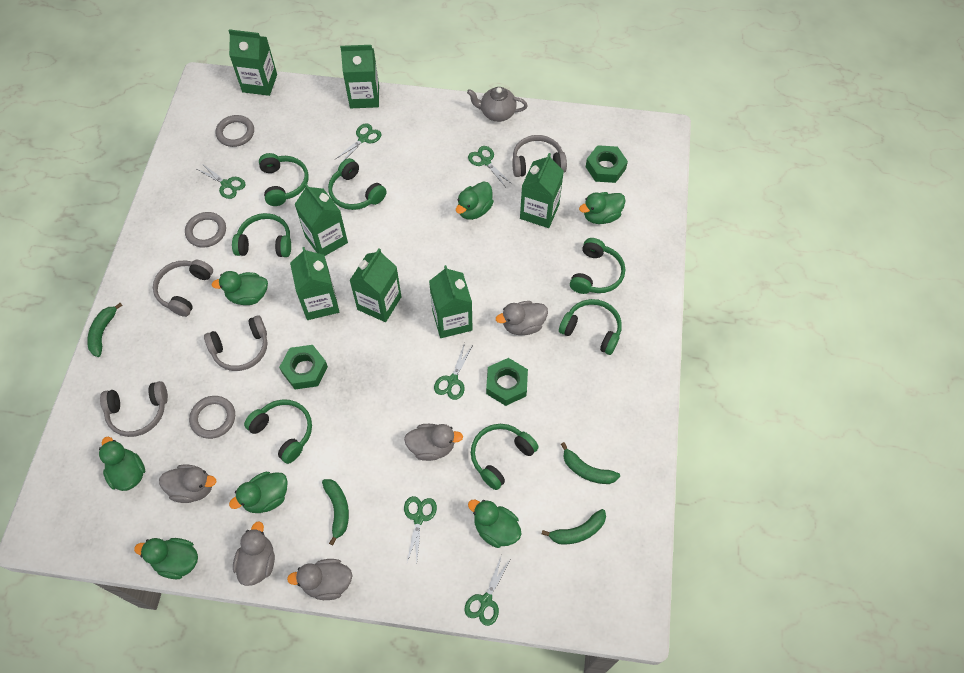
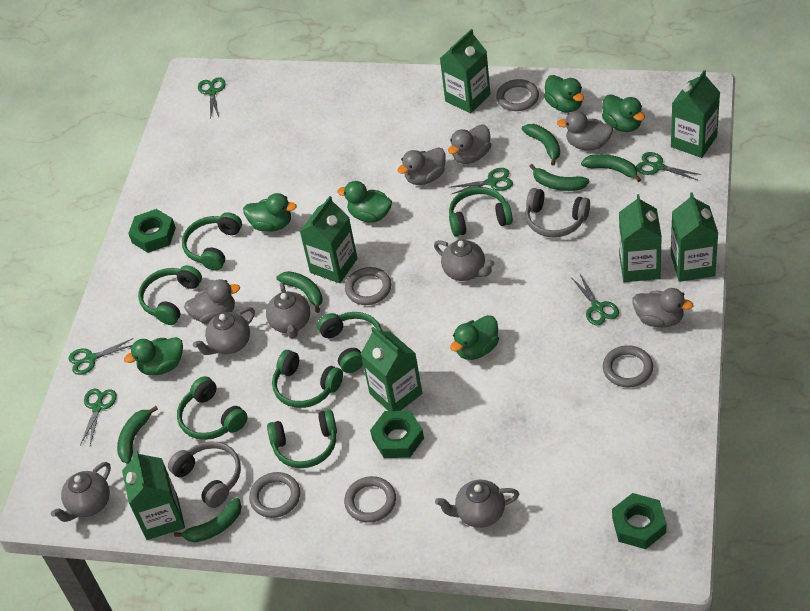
green banana: 4 -> 6
green duck: 7 -> 6
grey headphones: 4 -> 2
grey ring: 3 -> 5
grey teapot: 1 -> 5

